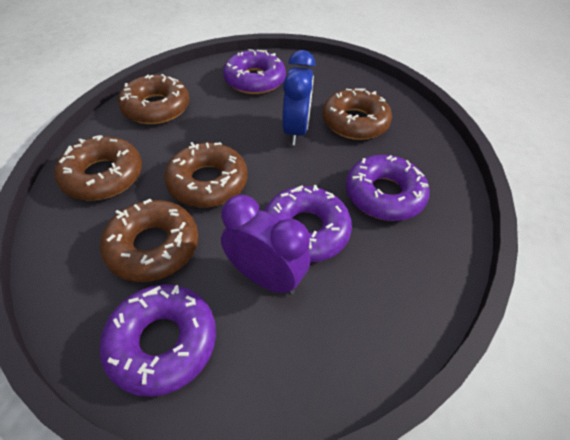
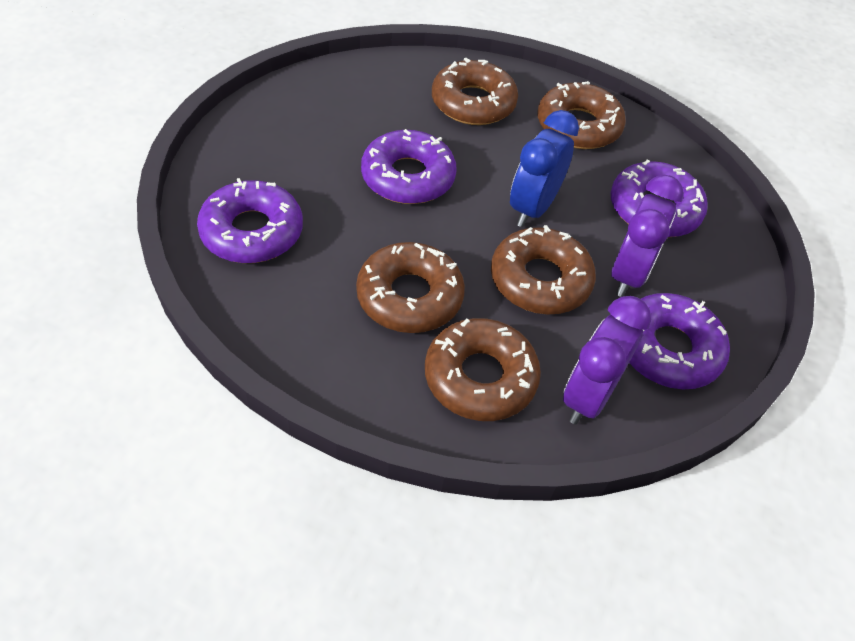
purple clock: 1 -> 2

